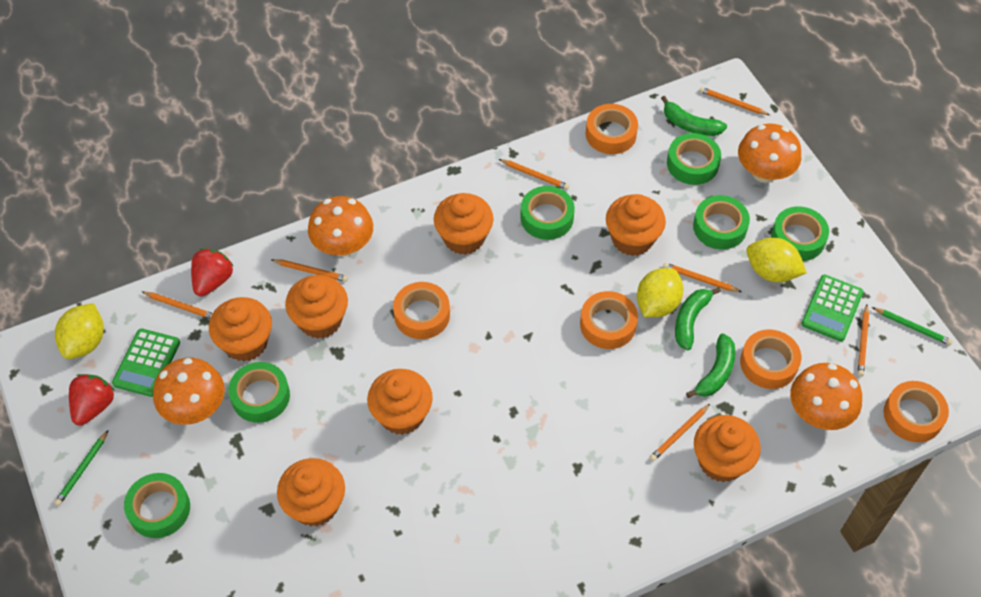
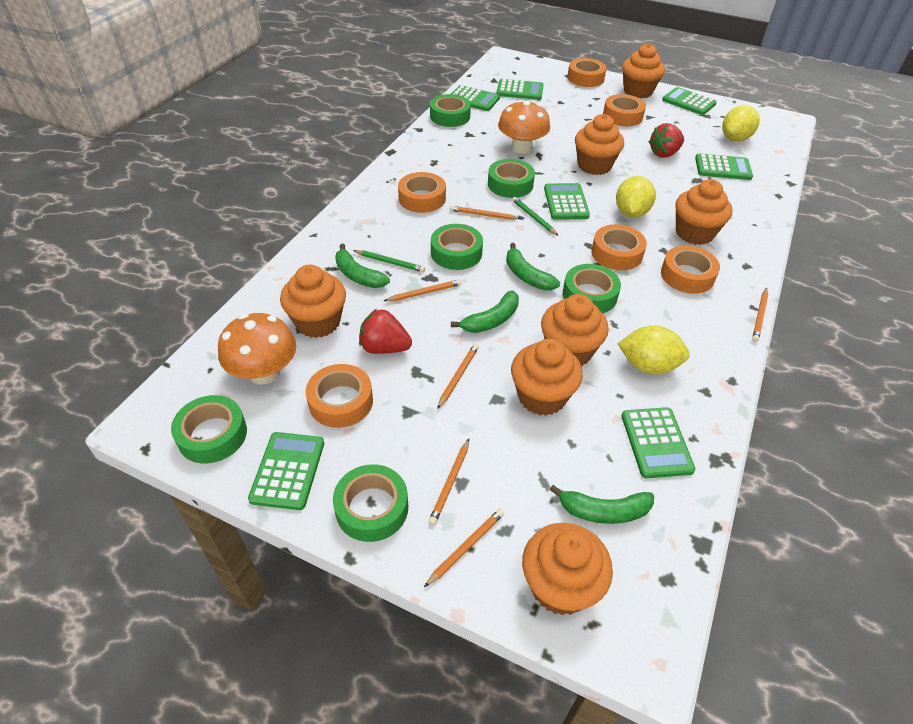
green banana: 3 -> 4
green calculator: 2 -> 7
orange mushroom: 4 -> 2
orange pencil: 7 -> 6
orange tape: 5 -> 6

